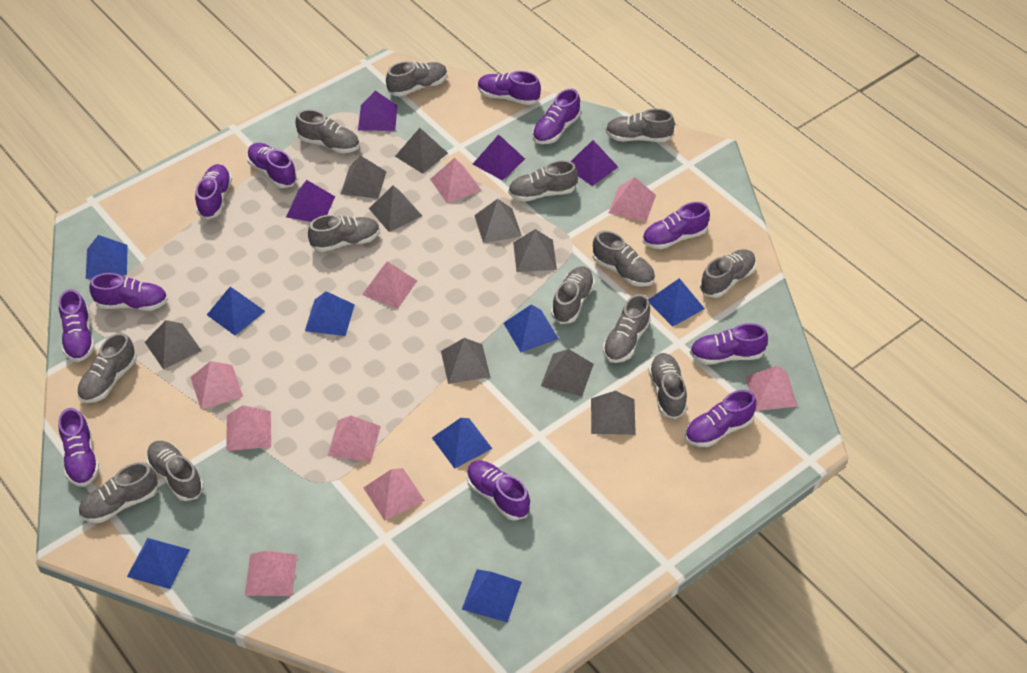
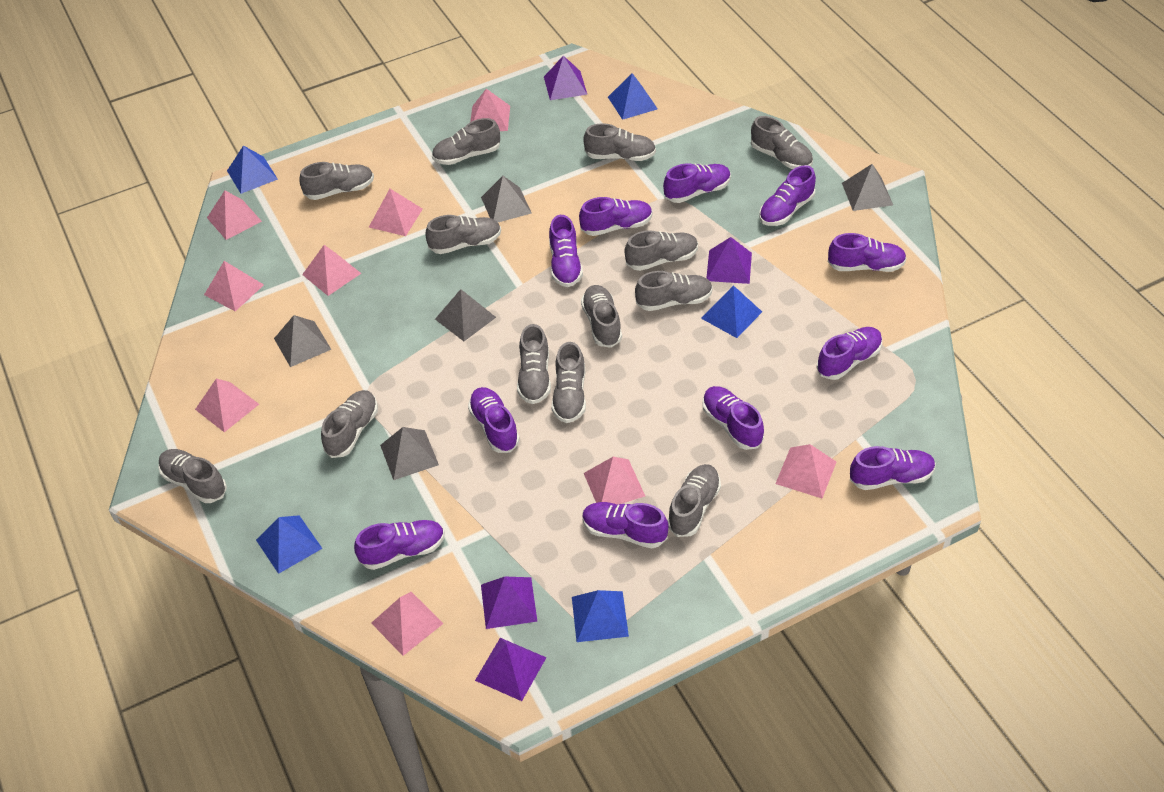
blue pyramid: 8 -> 5
grey pyramid: 9 -> 5

